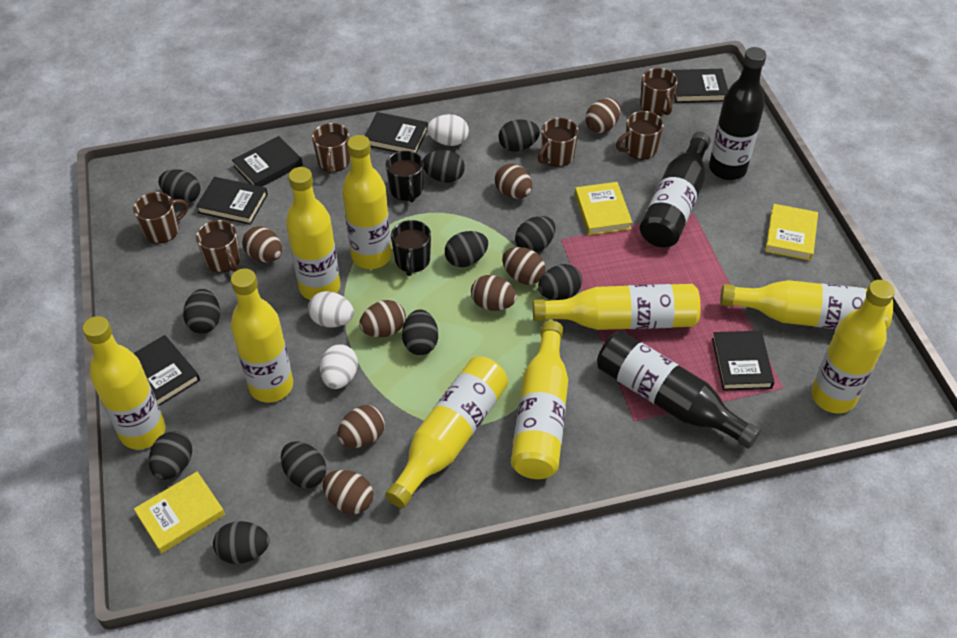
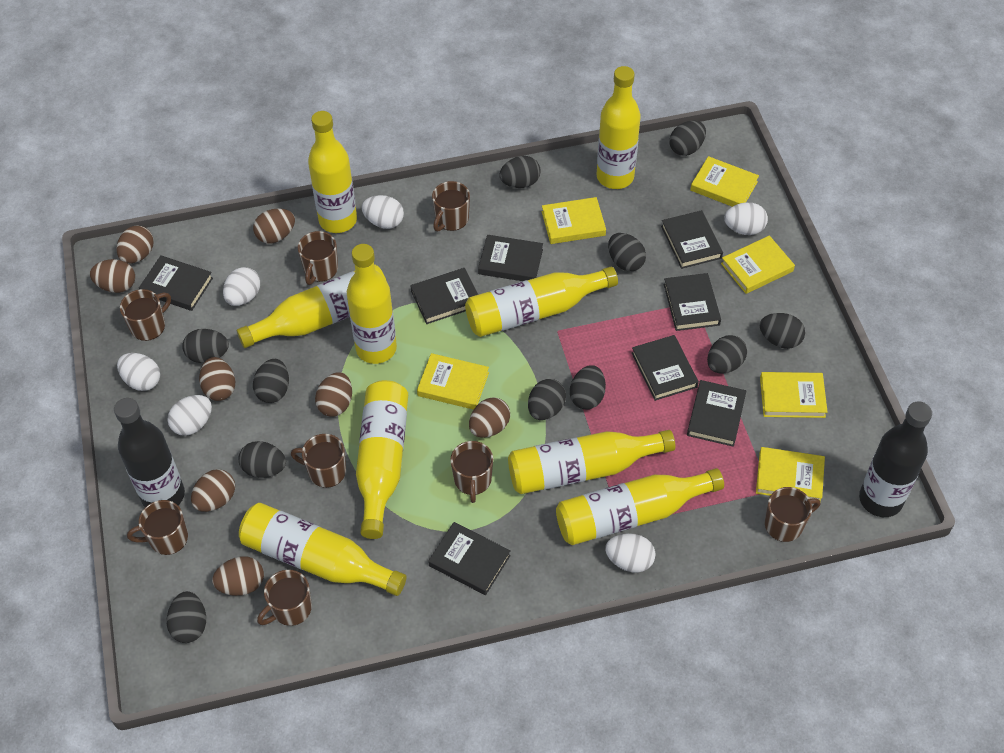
black book: 6 -> 8
black bottle: 3 -> 2
black mug: 2 -> 0
brown mug: 6 -> 8
white egg: 3 -> 6
yellow book: 3 -> 6

